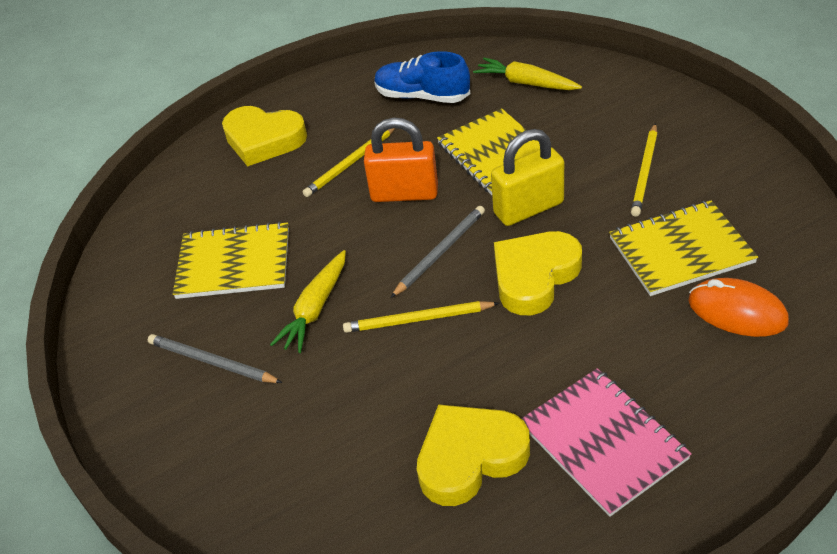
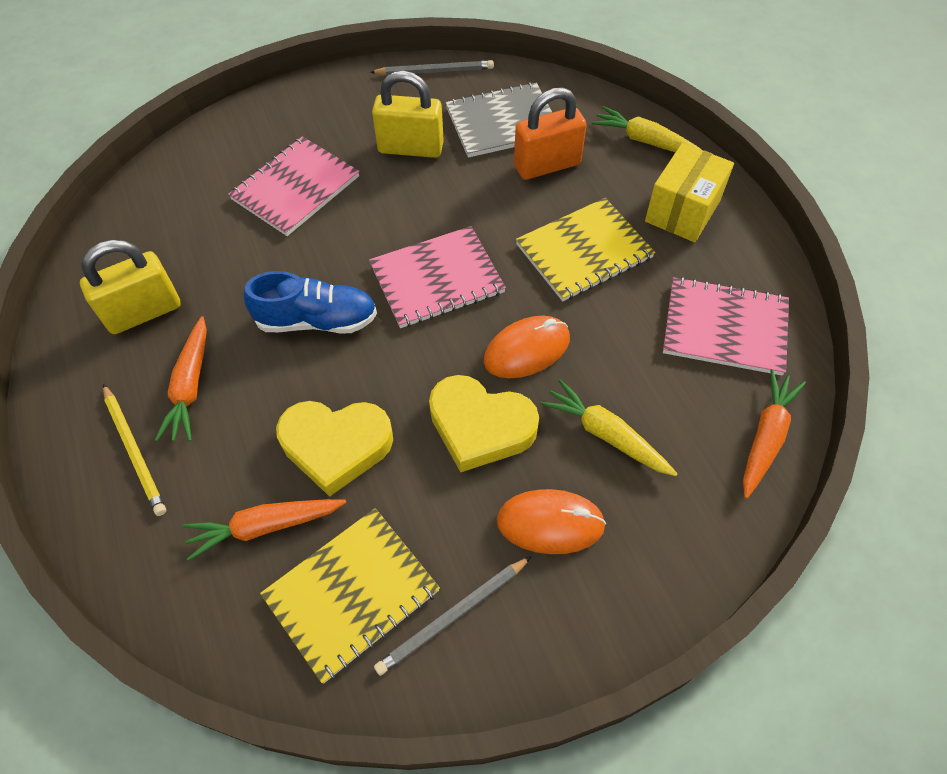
grey notebook: 0 -> 1
orange carrot: 0 -> 3
orange mouse: 1 -> 2
pink notebook: 1 -> 3
yellow box: 0 -> 1
yellow heart: 3 -> 2
yellow notebook: 3 -> 2
yellow padlock: 1 -> 2
yellow pencil: 3 -> 1

